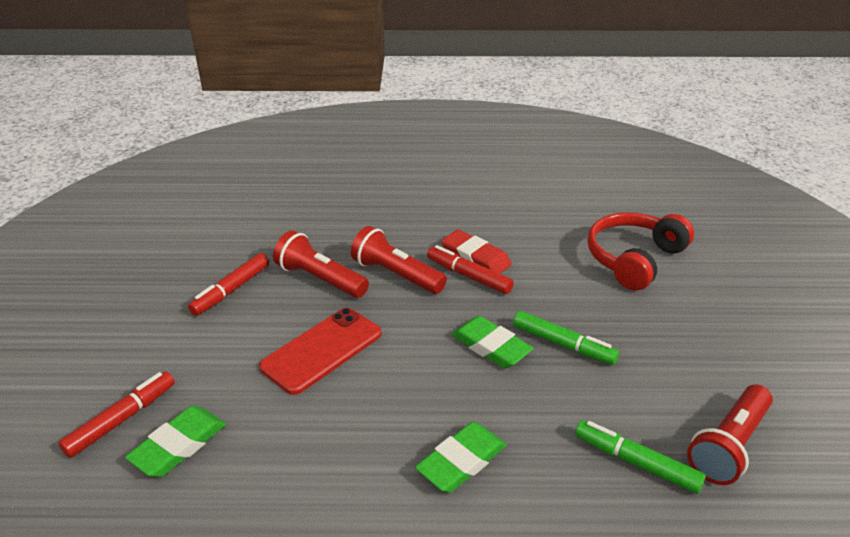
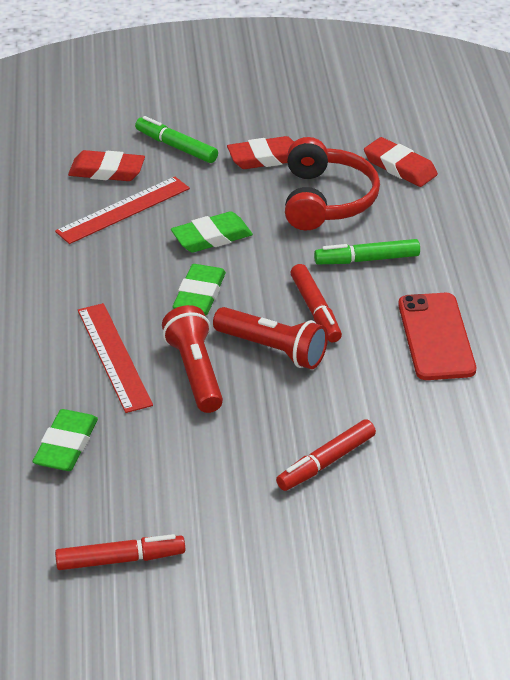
red eraser: 1 -> 3
red flashlight: 3 -> 2
red ruler: 0 -> 2

